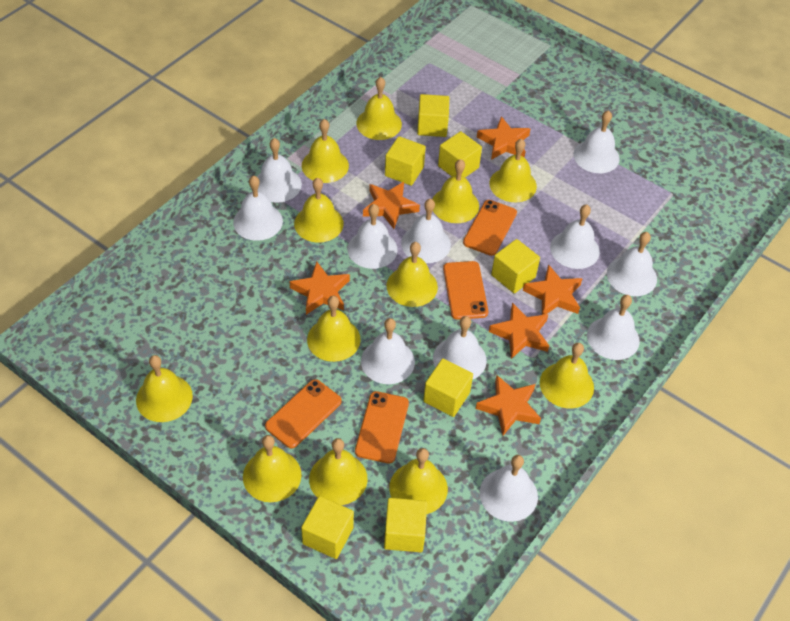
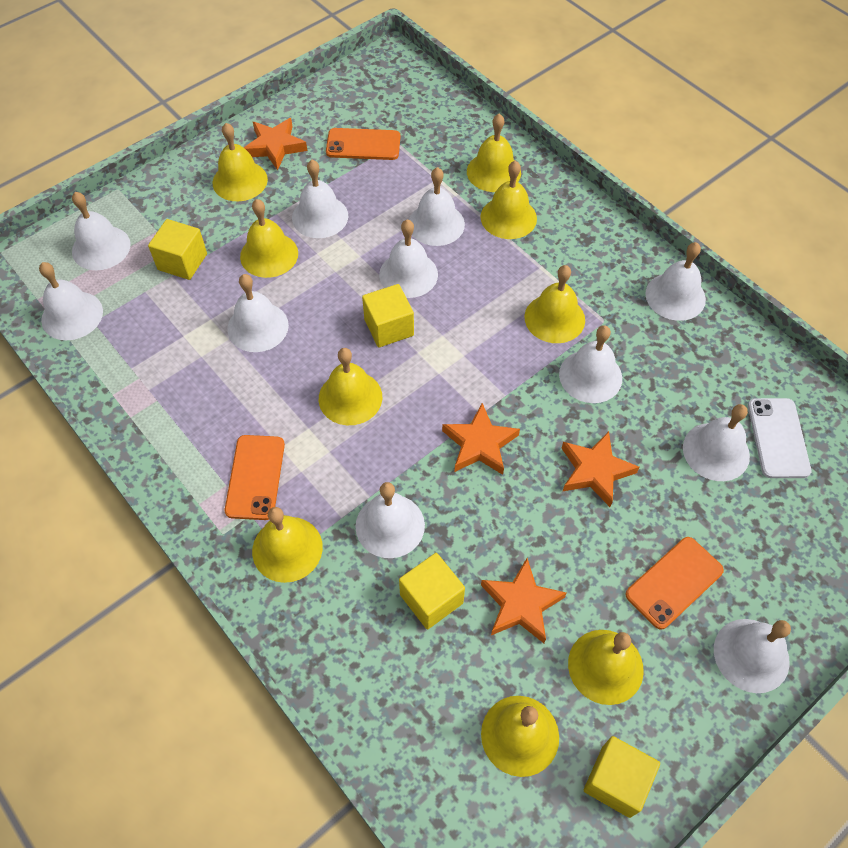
orange phone: 4 -> 3
orange star: 6 -> 4
white phone: 0 -> 1
yellow bell: 12 -> 9
yellow cube: 7 -> 4

